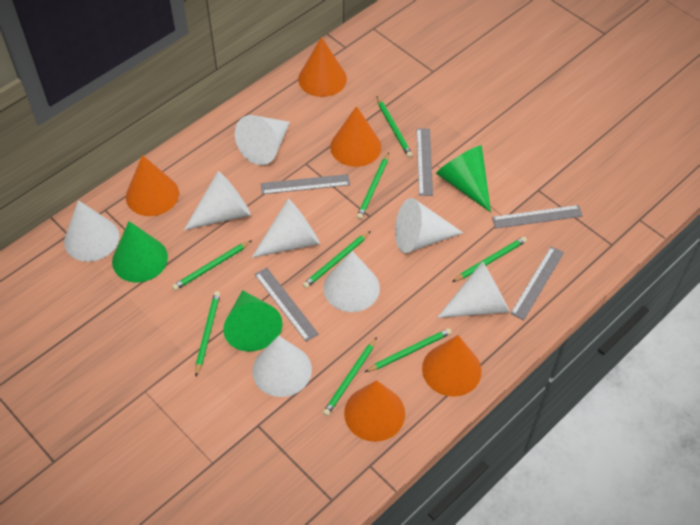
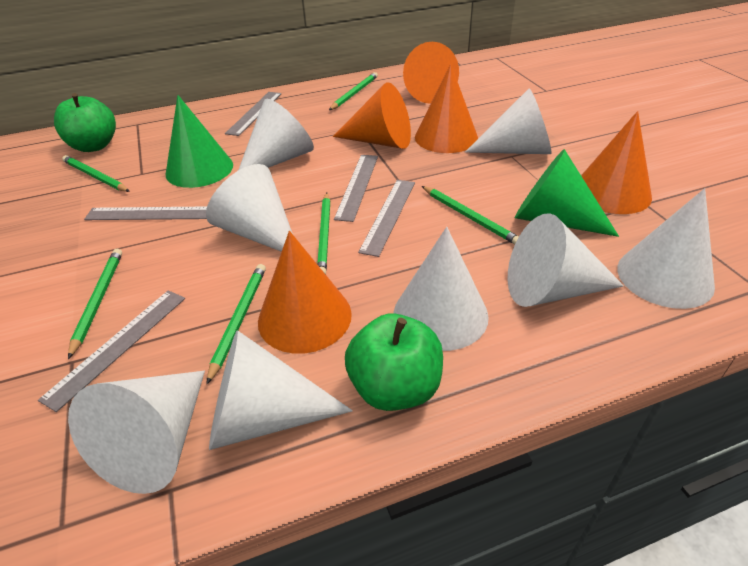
green apple: 0 -> 2
green cone: 3 -> 2
green pencil: 8 -> 6

